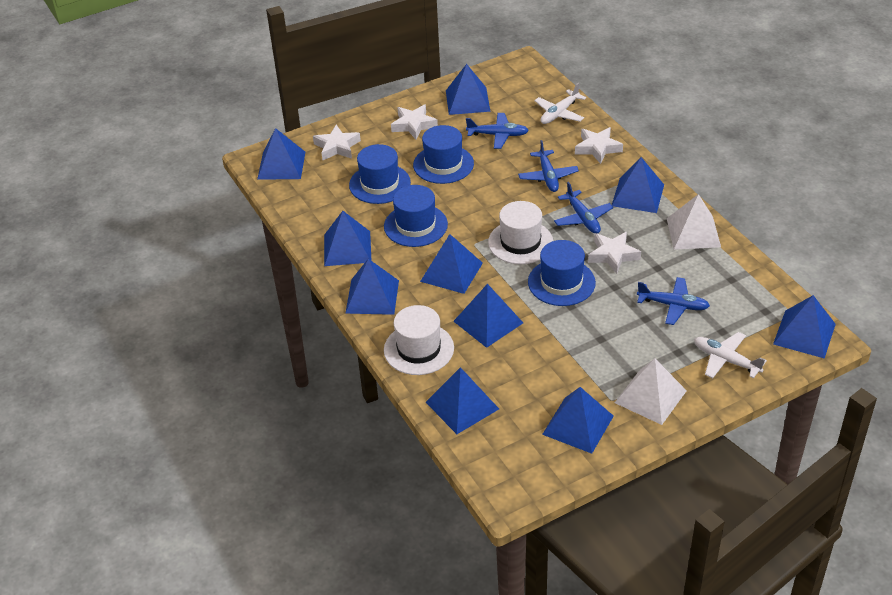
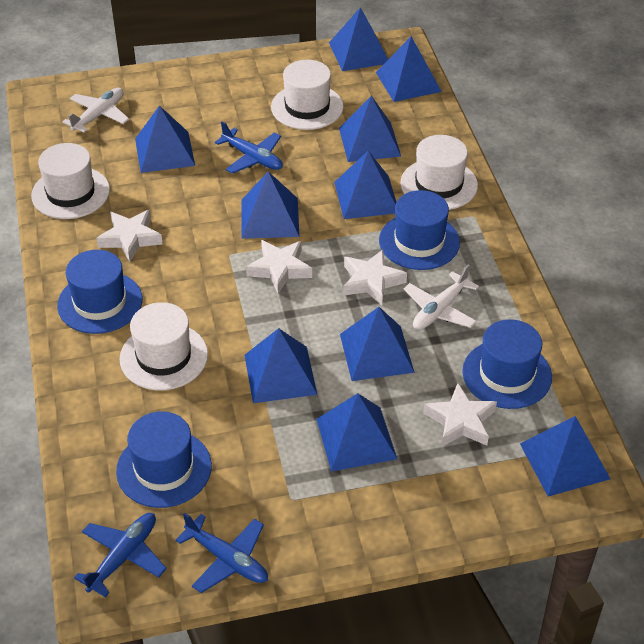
blue plane: 4 -> 3
white hat: 2 -> 4
white pyramid: 2 -> 0

